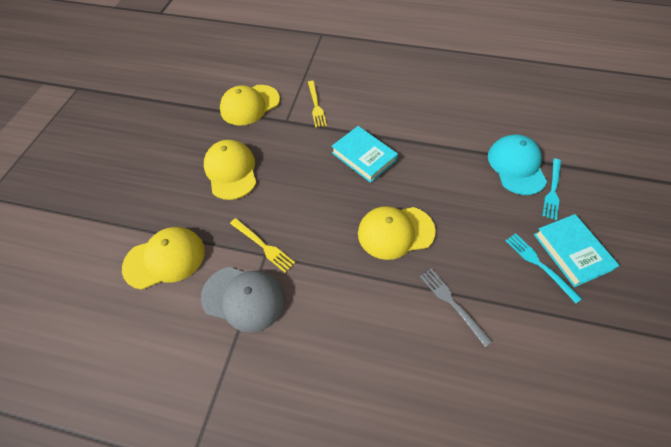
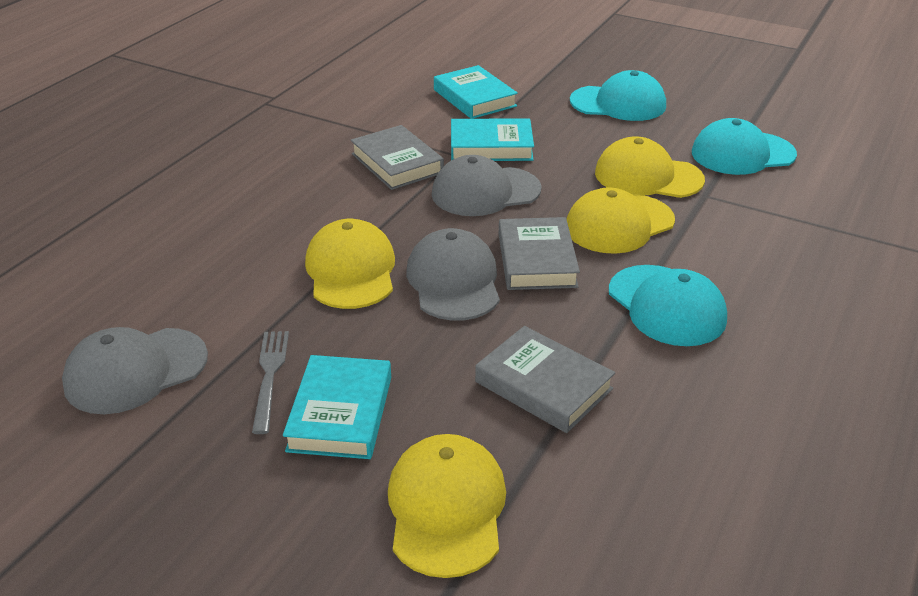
grey book: 0 -> 3
grey cap: 1 -> 3
turquoise book: 2 -> 3
turquoise cap: 1 -> 3
turquoise fork: 2 -> 0
yellow fork: 2 -> 0

